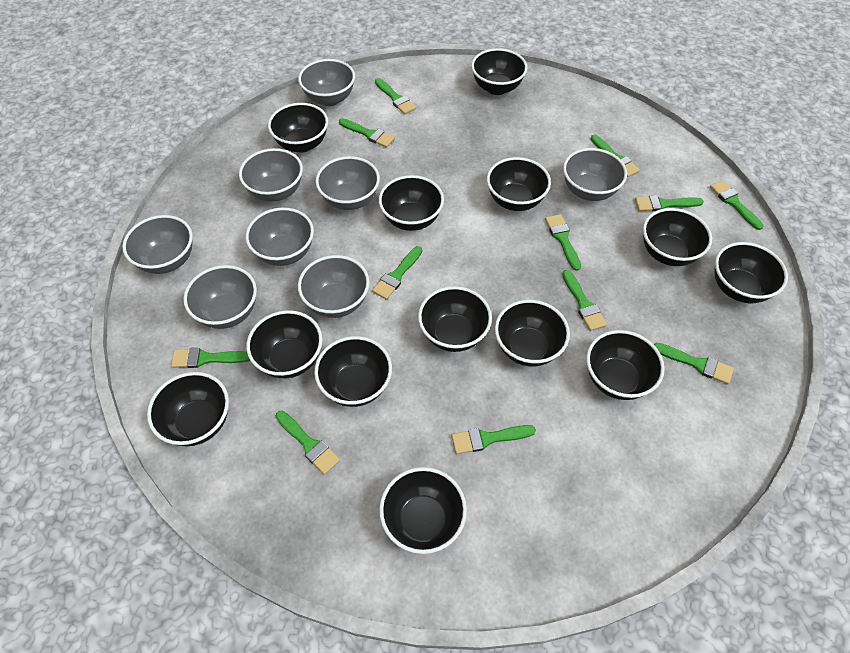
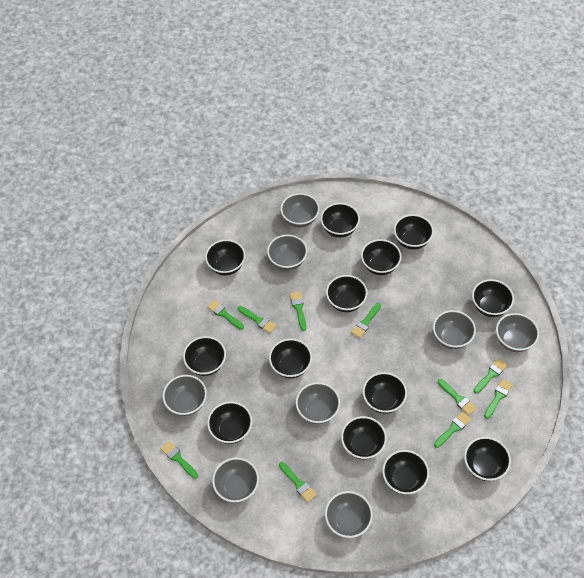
green brush: 12 -> 10

